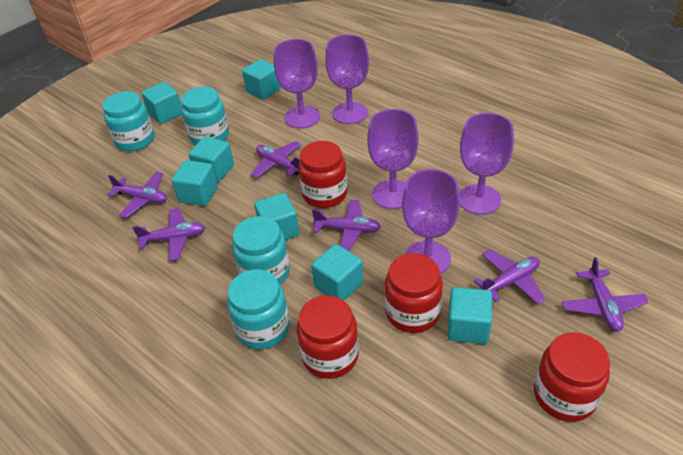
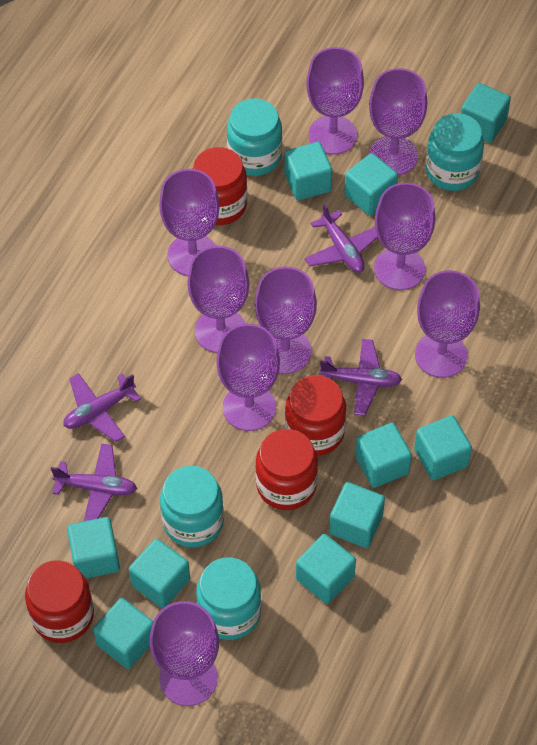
purple goblet: 5 -> 9
purple plane: 6 -> 4
turquoise cube: 7 -> 10

